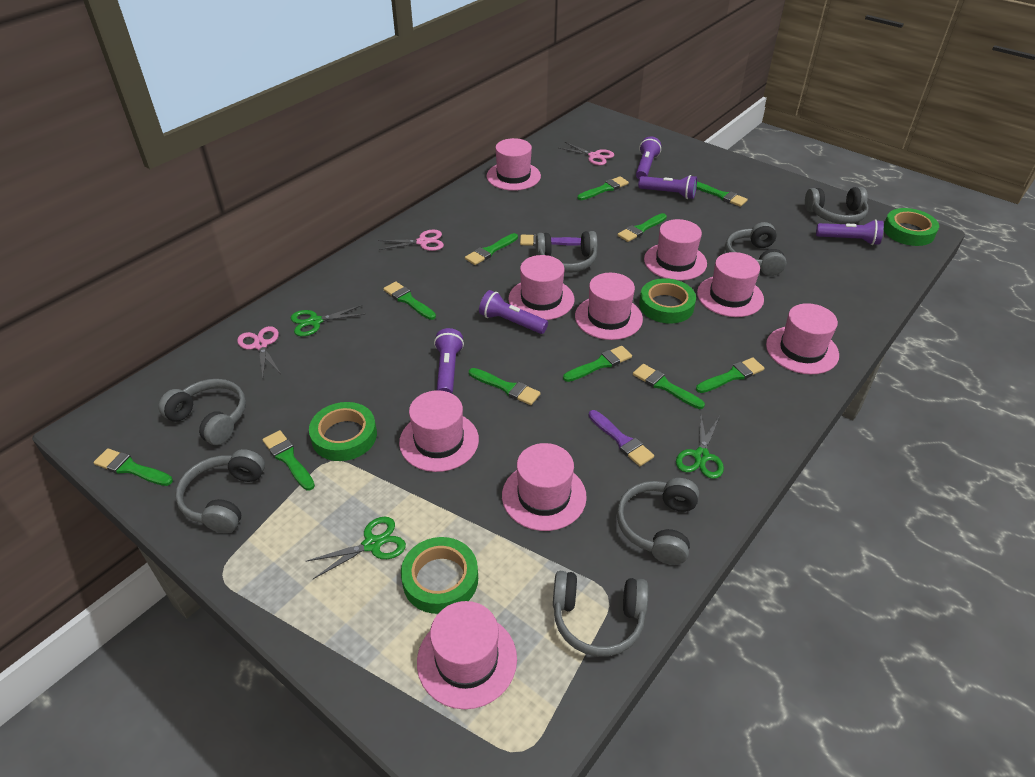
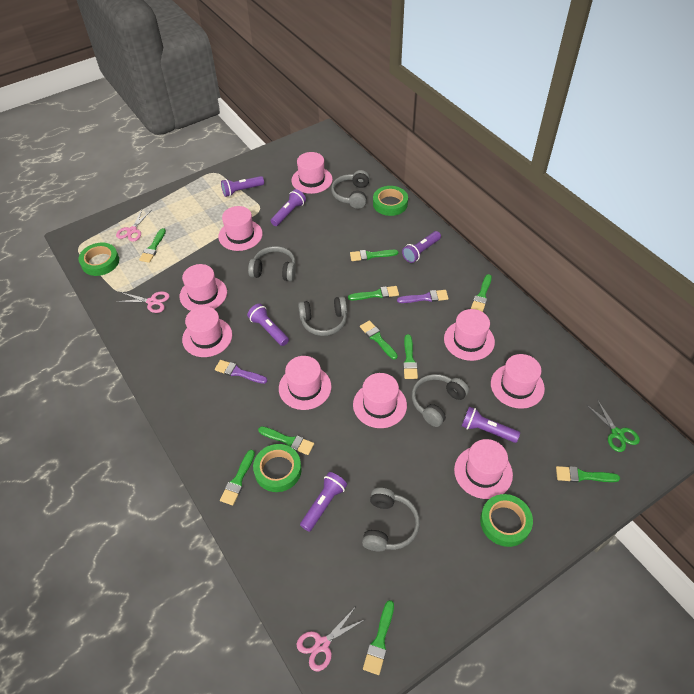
green brush: 11 -> 10
green scissors: 3 -> 1
grey headphones: 7 -> 5
purple flashlight: 5 -> 6

